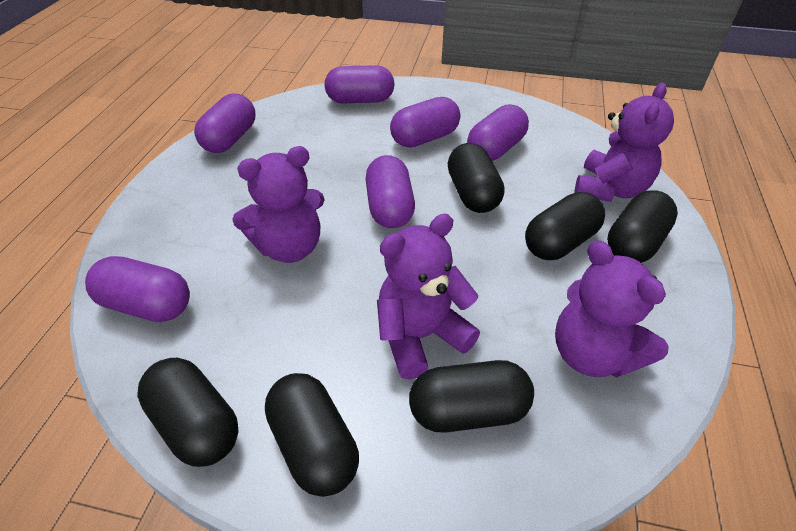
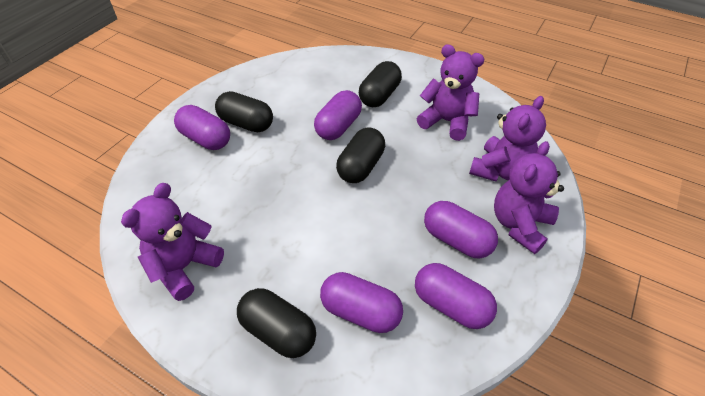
black capsule: 6 -> 4
purple capsule: 6 -> 5

